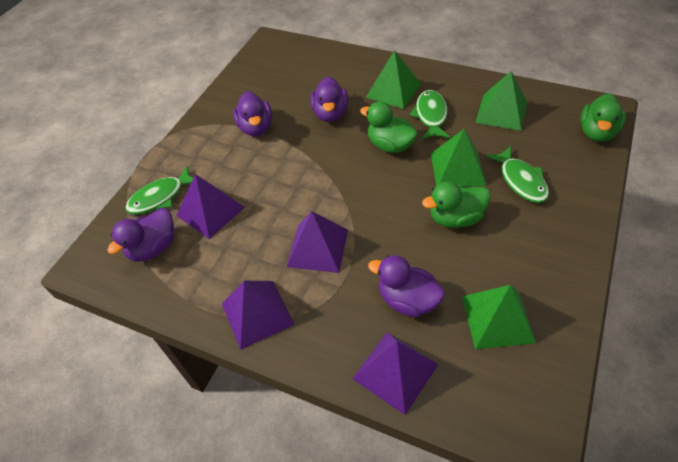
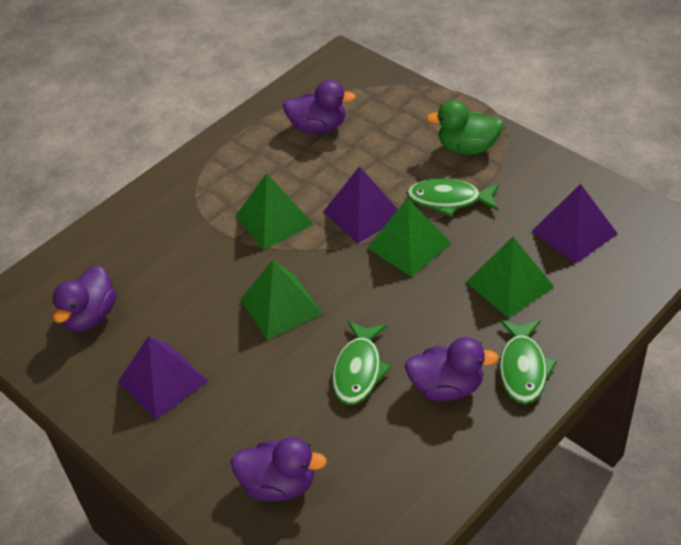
green duck: 3 -> 1
purple pyramid: 4 -> 3

